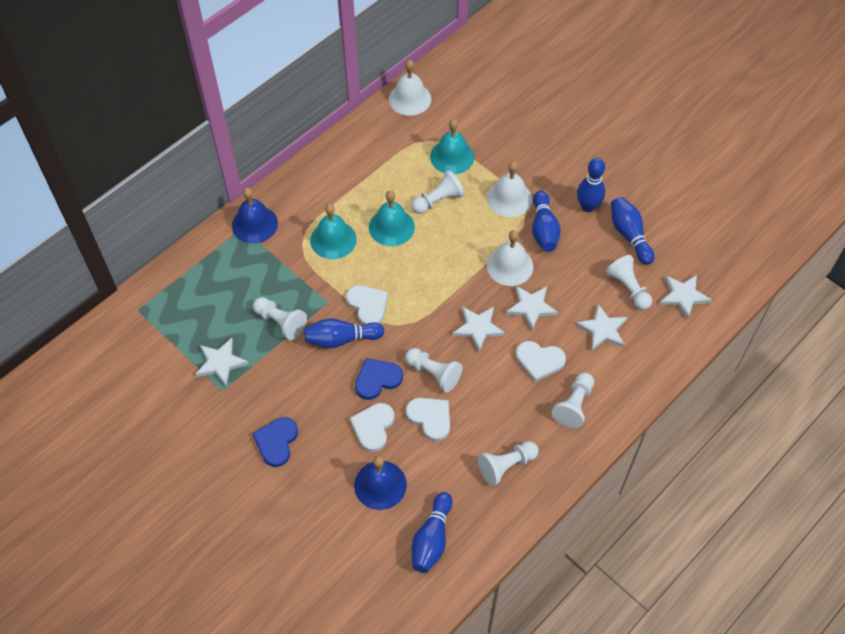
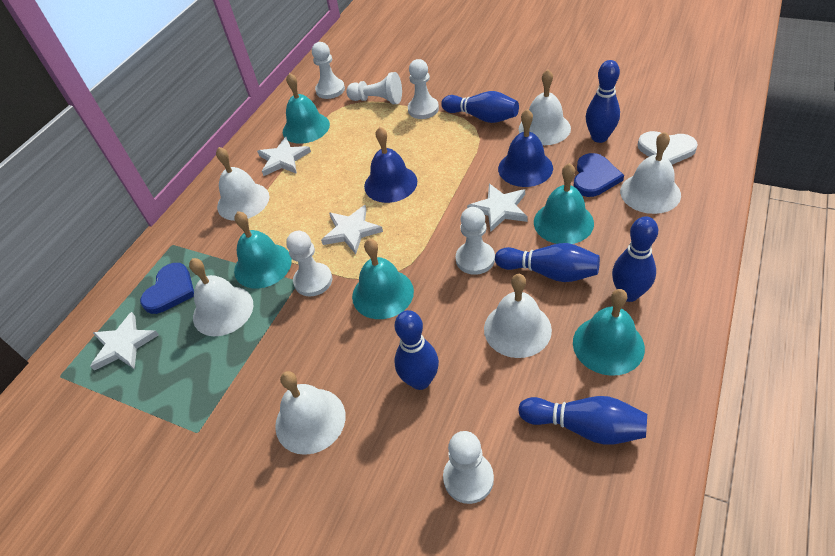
blue bowling pin: 5 -> 6
turquoise bell: 3 -> 5
white bell: 3 -> 6
white heart: 4 -> 1
white star: 5 -> 4

